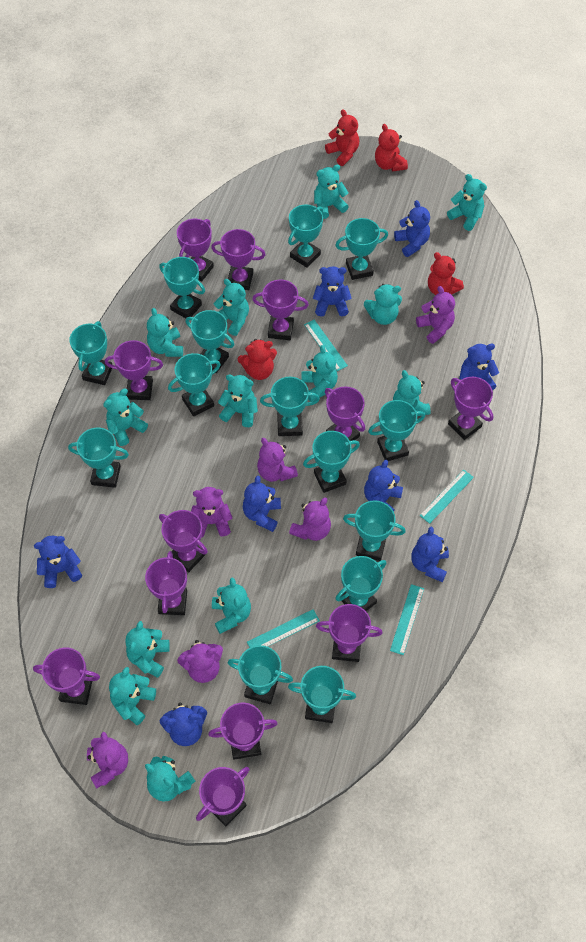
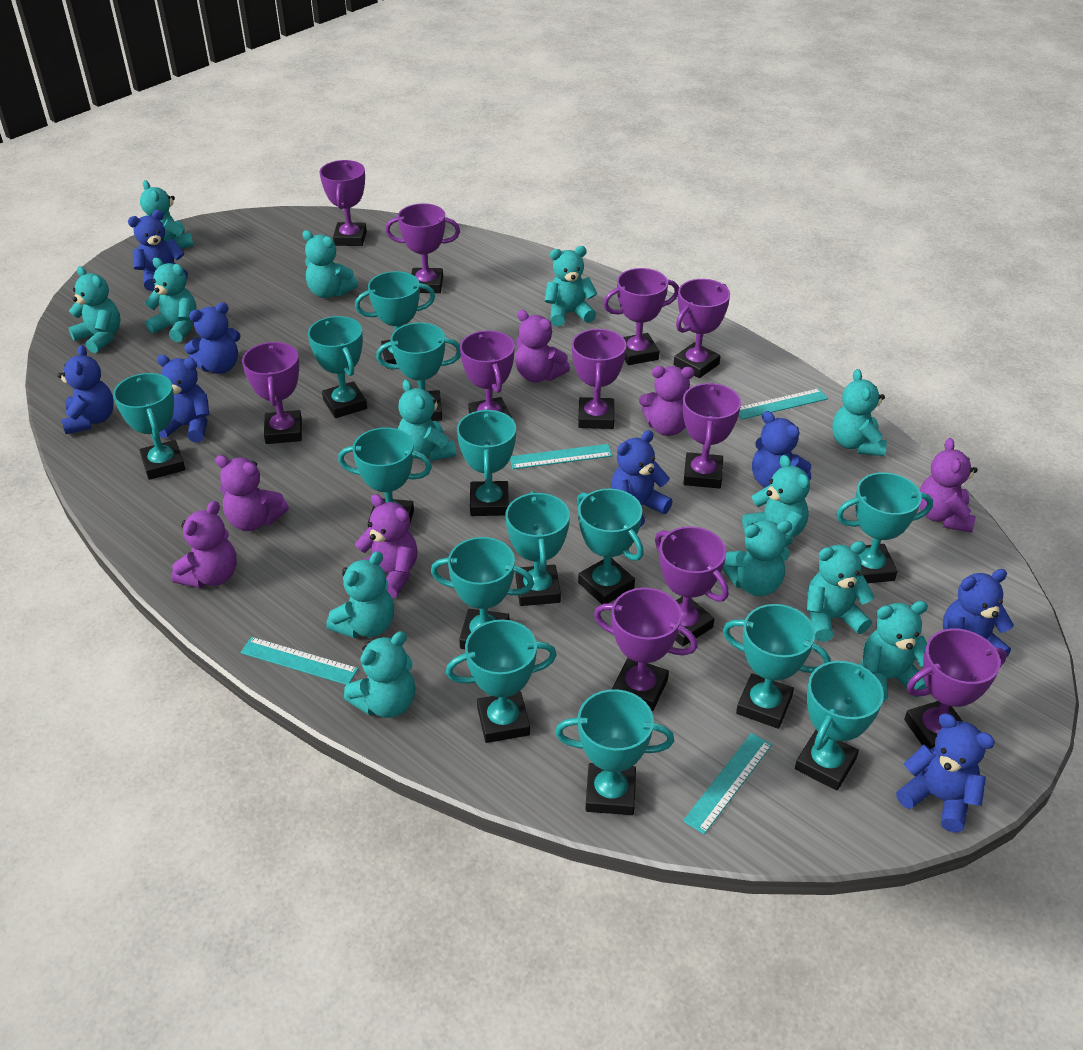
purple trophy: 12 -> 11
red teddy bear: 4 -> 0

